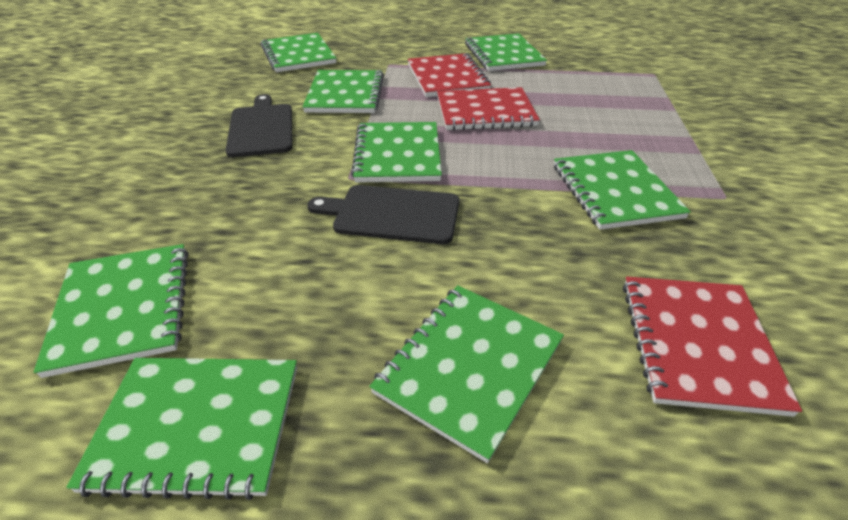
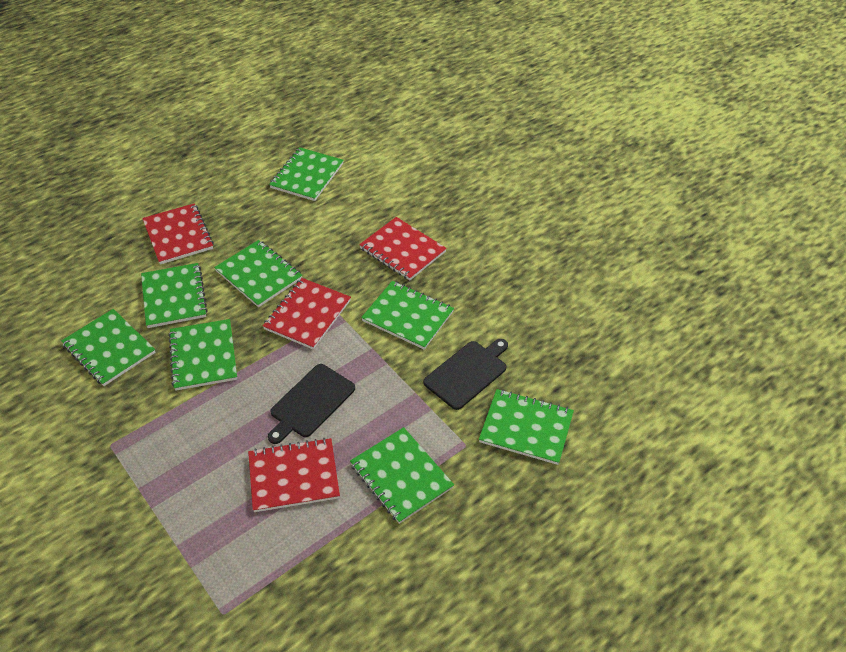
red notebook: 3 -> 4

